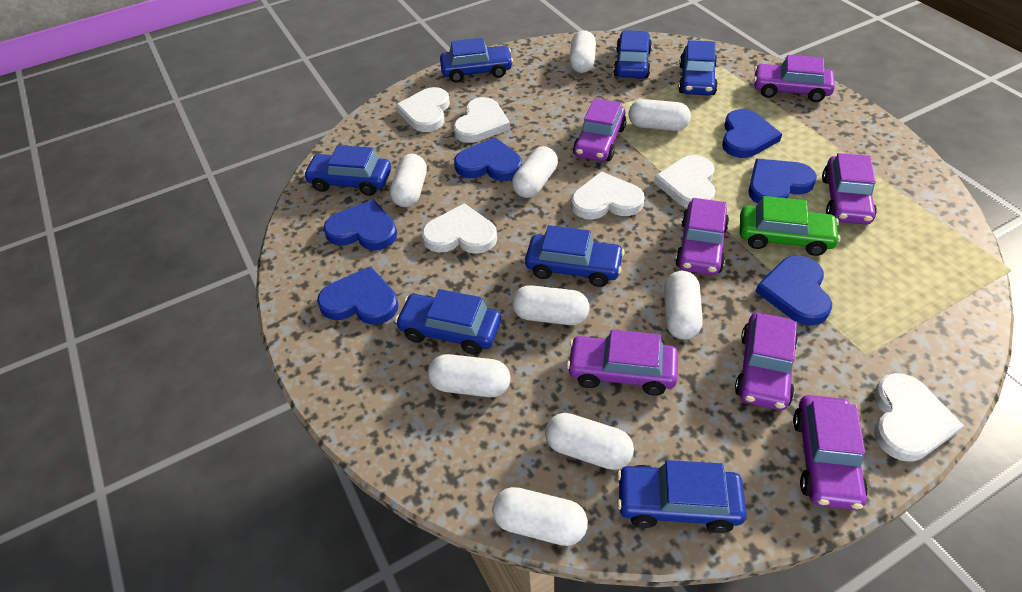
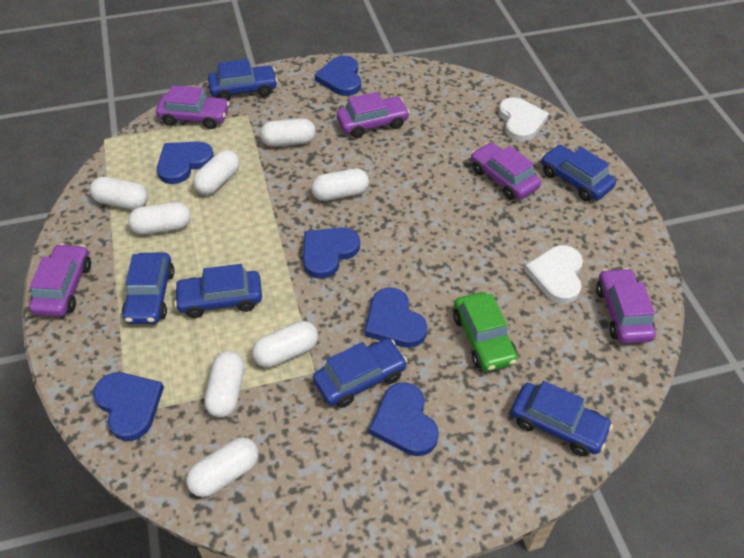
blue car: 7 -> 6
purple car: 7 -> 5
white capsule: 9 -> 8
white heart: 6 -> 2

